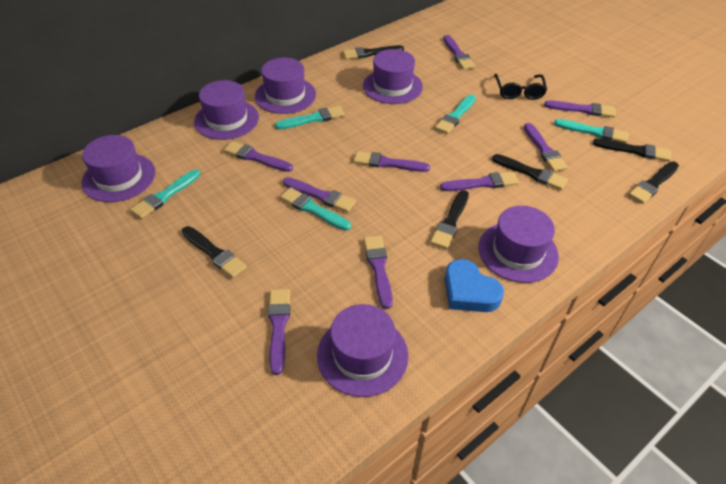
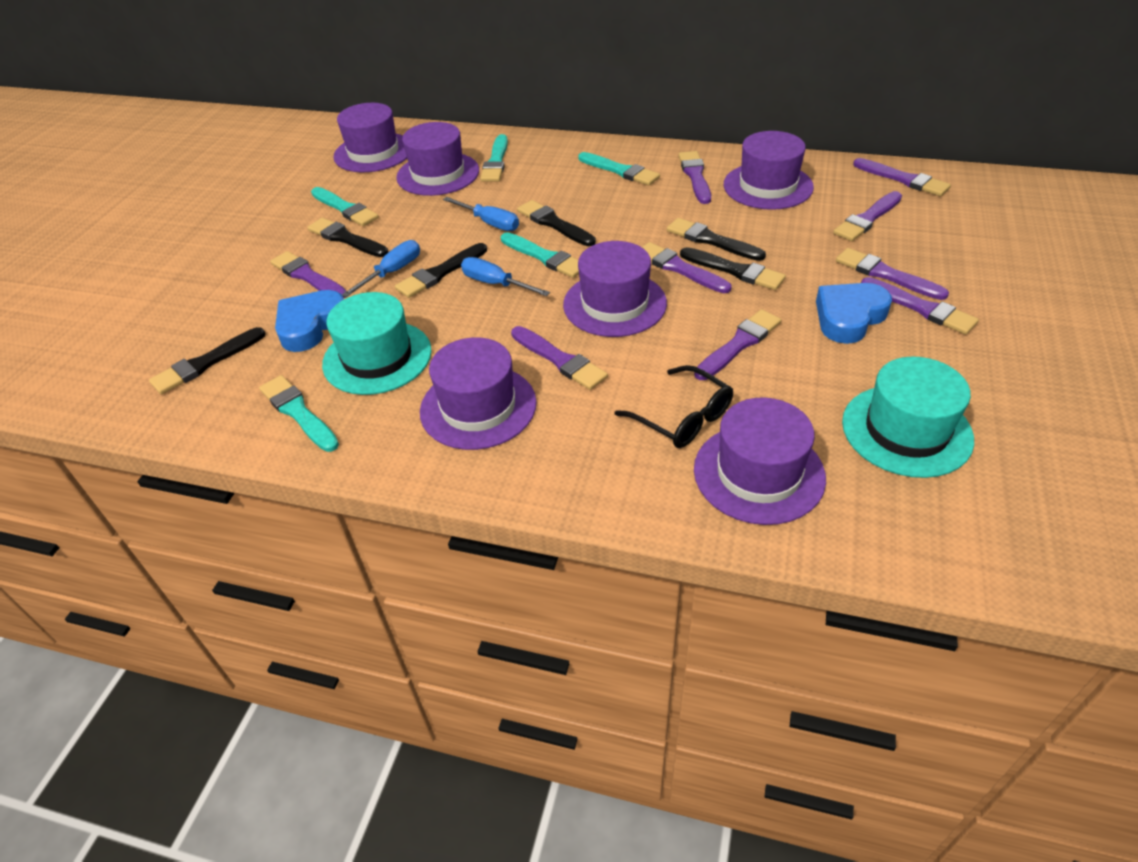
blue heart: 1 -> 2
blue screwdriver: 0 -> 3
turquoise hat: 0 -> 2

